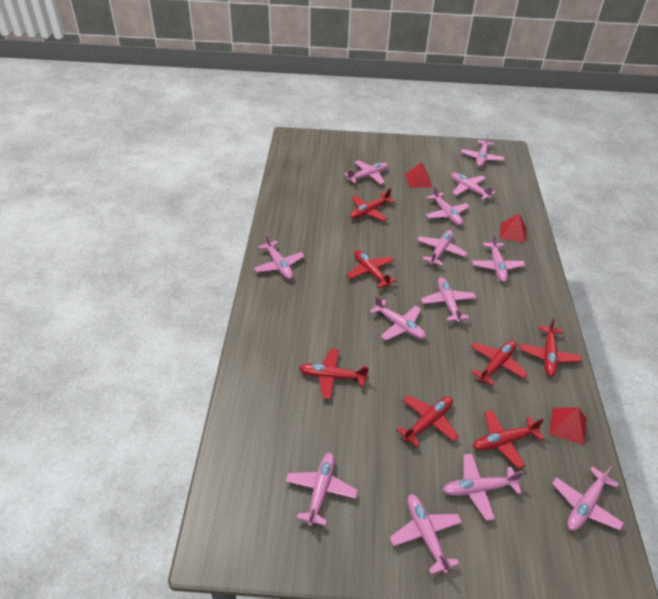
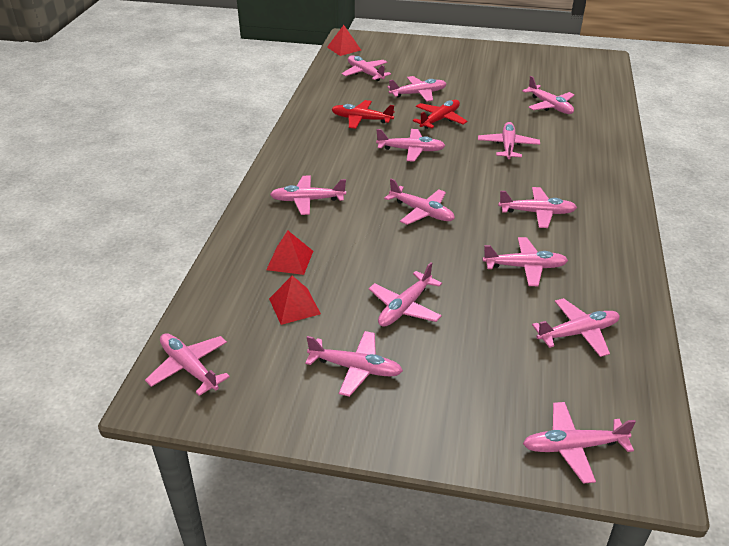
pink plane: 13 -> 14
red plane: 7 -> 2

